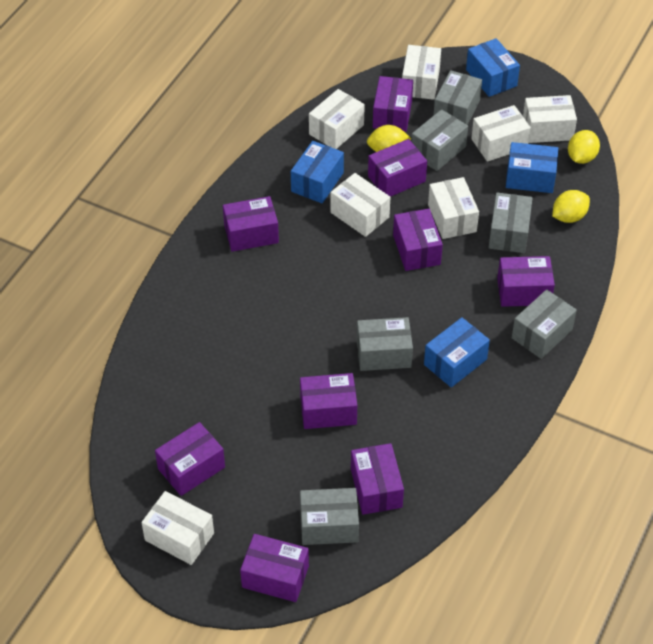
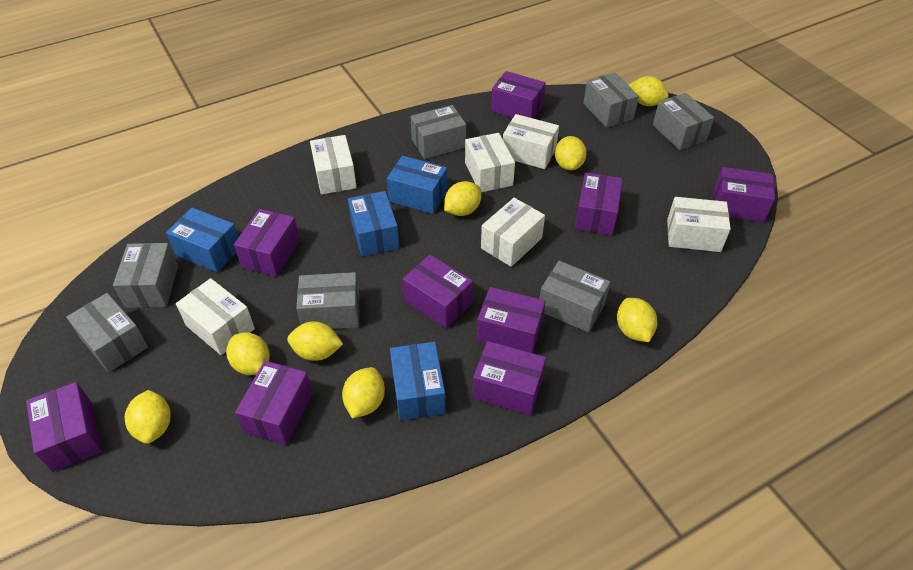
grey box: 6 -> 7
white box: 7 -> 6
yellow lemon: 3 -> 8

